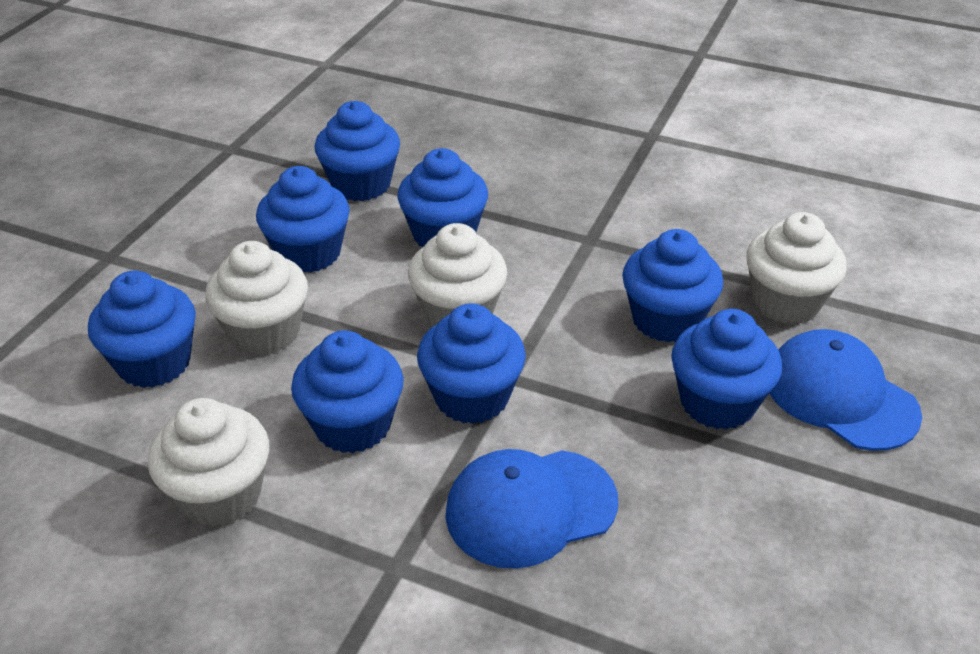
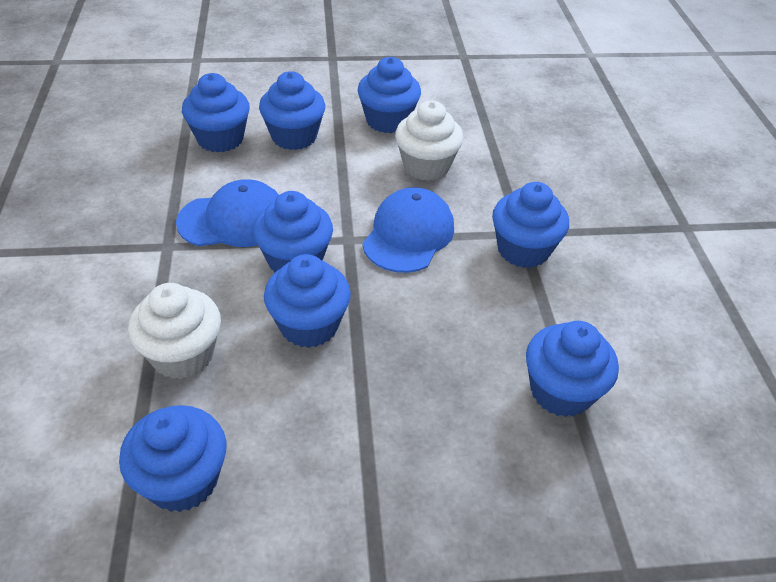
white cupcake: 4 -> 2

